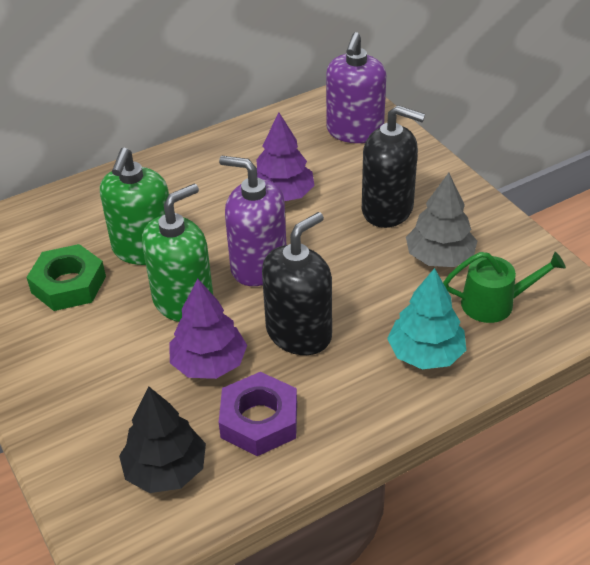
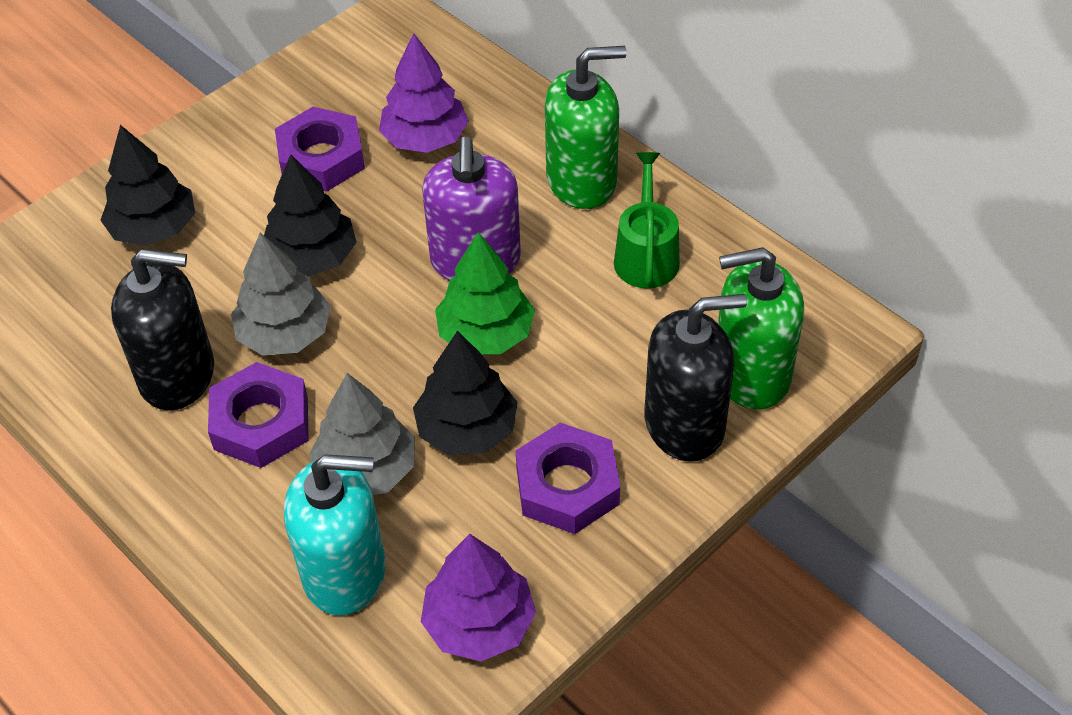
black tree: 1 -> 3
green nut: 1 -> 0
green tree: 0 -> 1
grey tree: 1 -> 2
purple nut: 1 -> 3
purple soap dispenser: 2 -> 1
turquoise soap dispenser: 0 -> 1
turquoise tree: 1 -> 0

